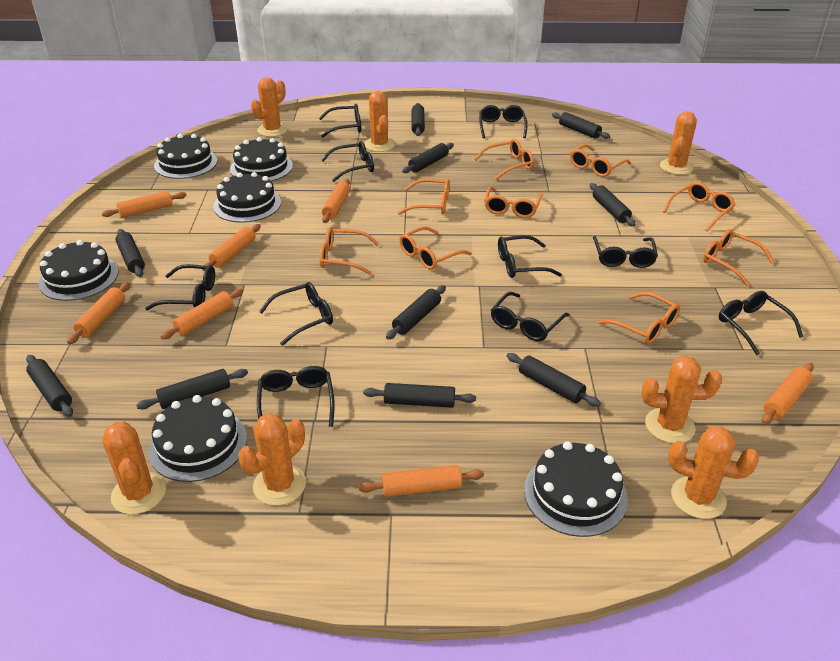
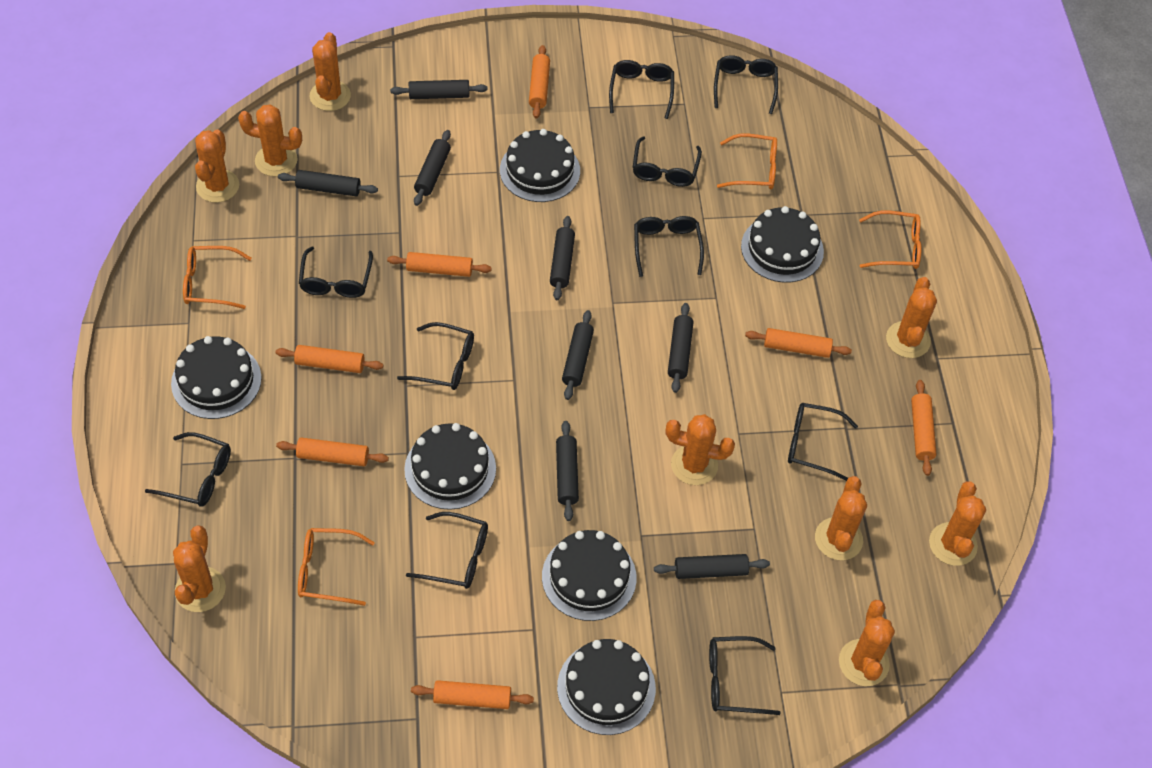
black rolling pin: 10 -> 8
orange cactus: 7 -> 9
orange glasses: 9 -> 4

